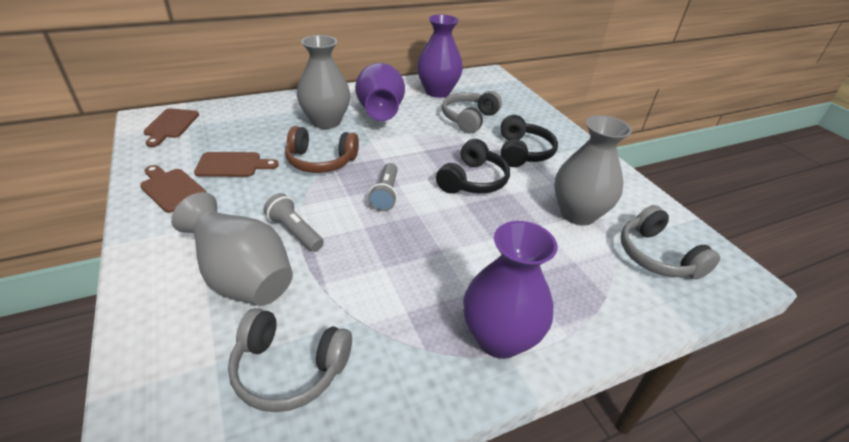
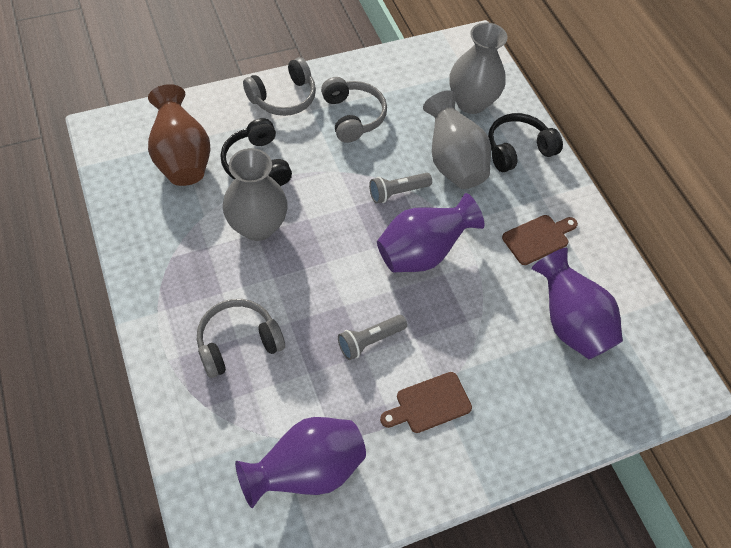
brown cutting board: 3 -> 2
brown headphones: 1 -> 0
brown vase: 0 -> 1

